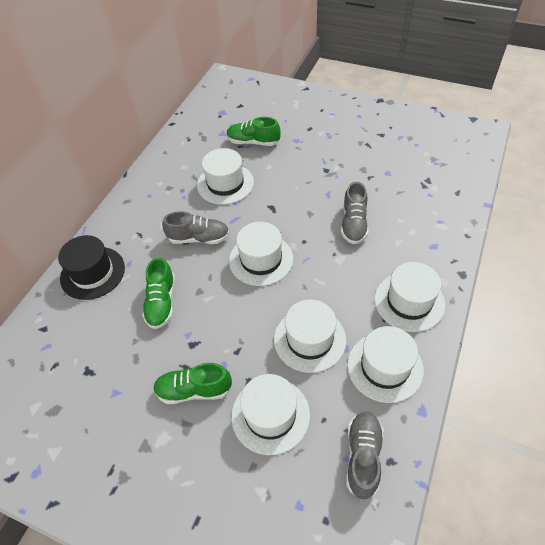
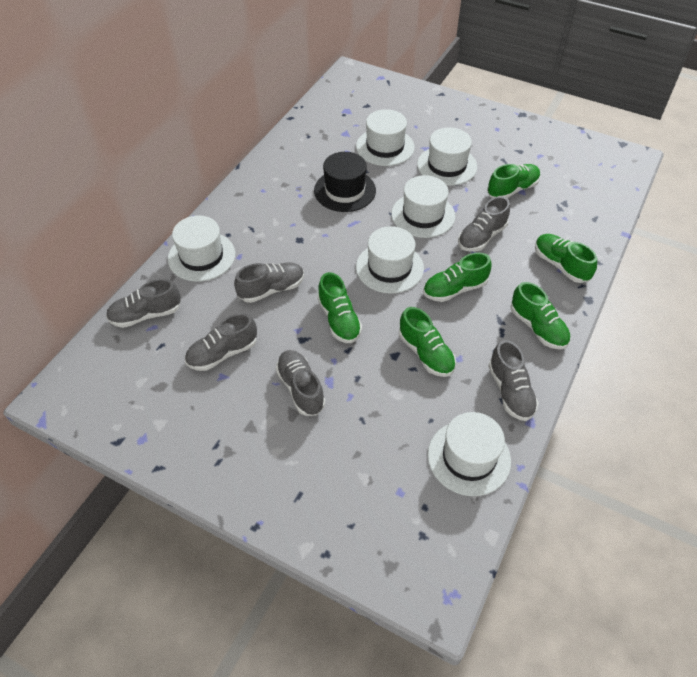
green shoe: 3 -> 6
grey shoe: 3 -> 6

